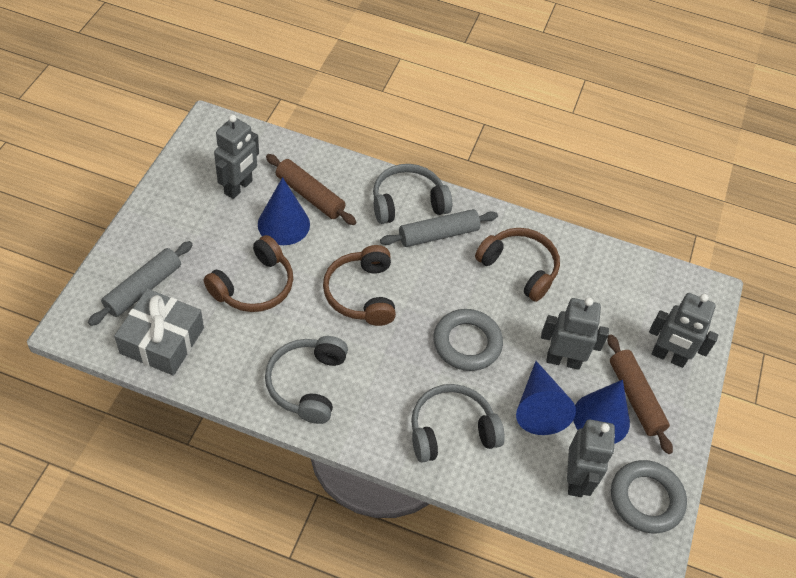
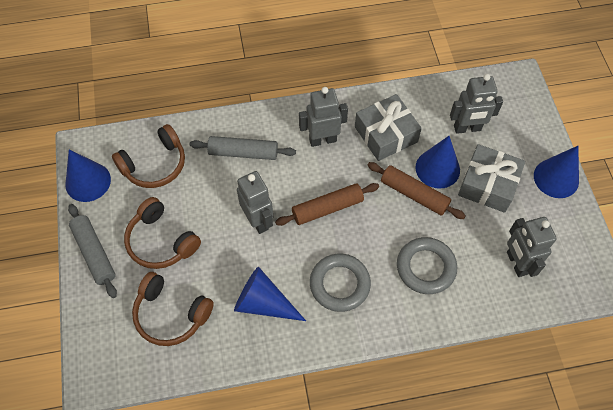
blue cone: 3 -> 4
grey gift: 1 -> 2
grey headphones: 3 -> 0

